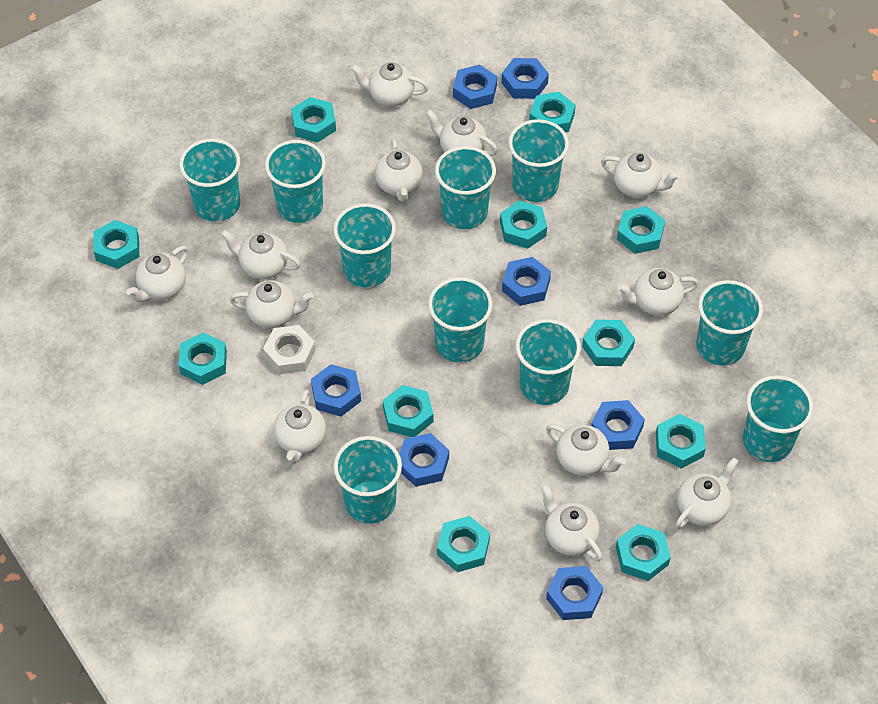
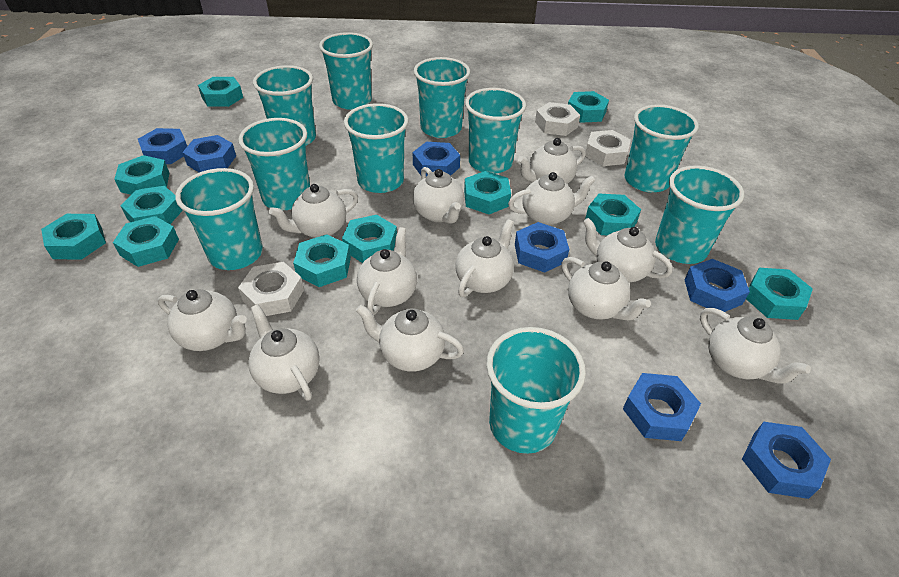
white nut: 1 -> 3

